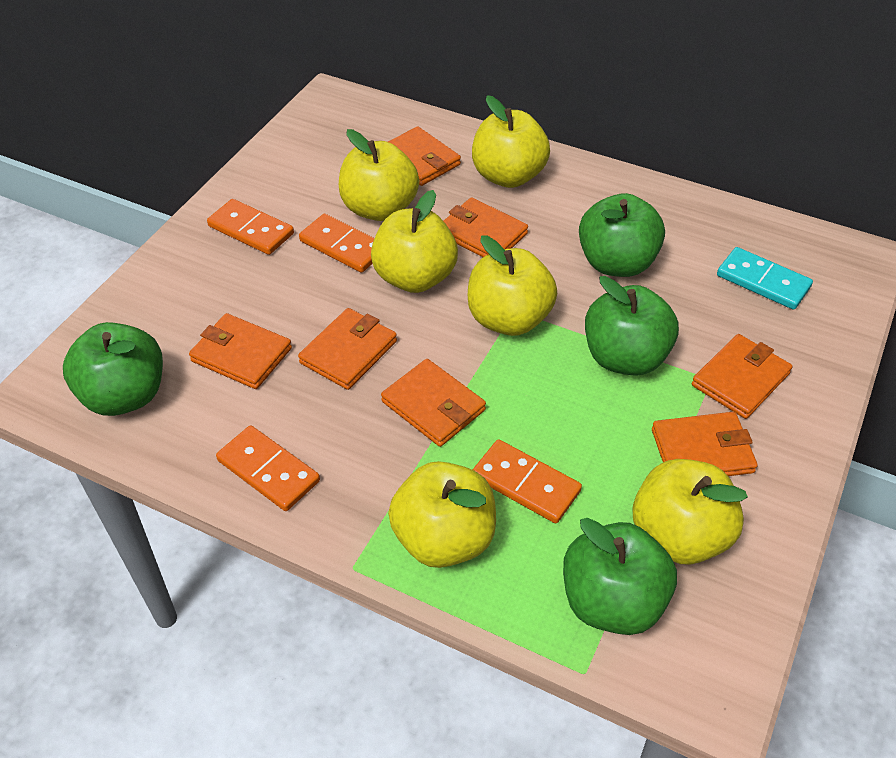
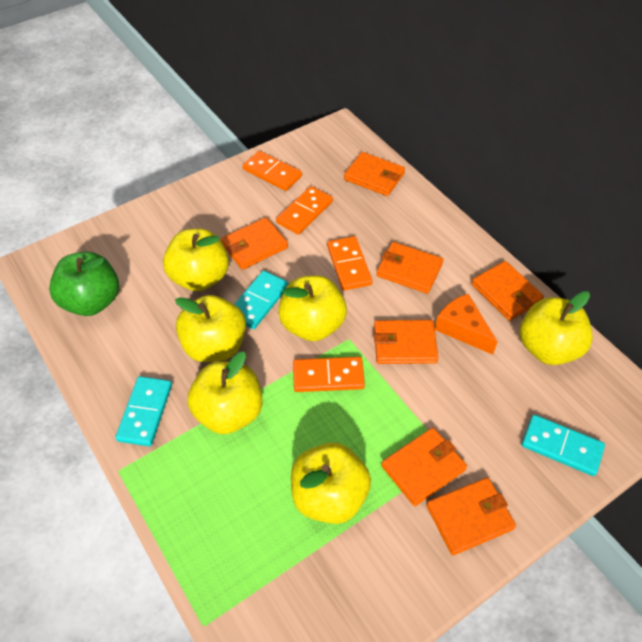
green apple: 4 -> 1
orange cheese: 0 -> 1
turquoise domino: 1 -> 3

